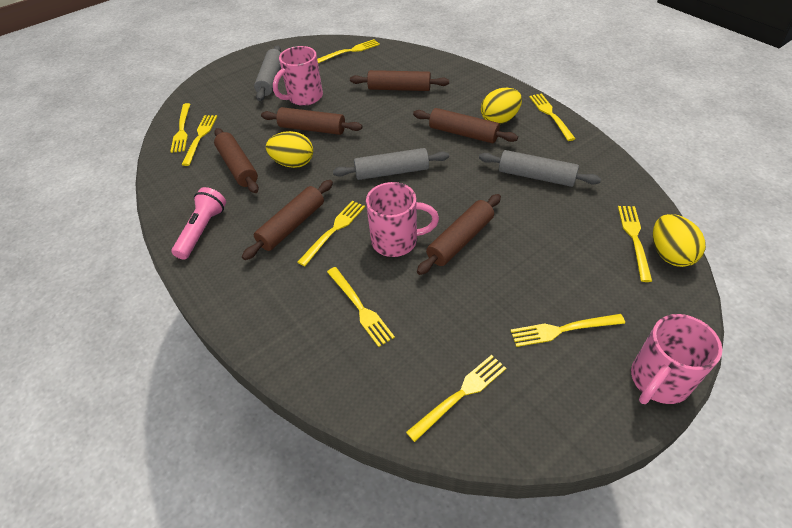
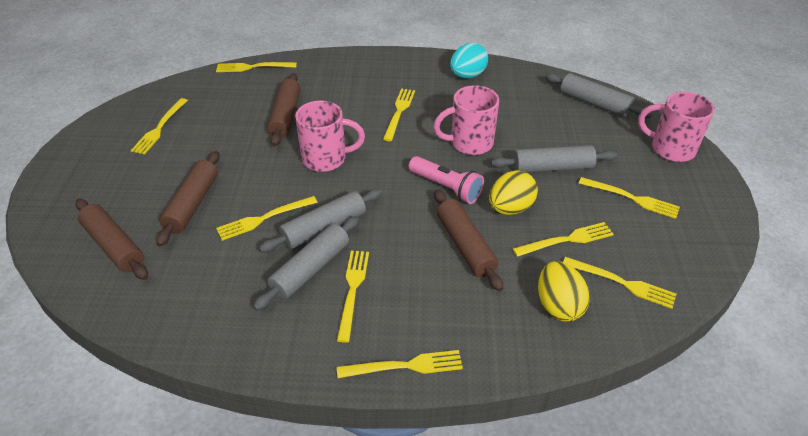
brown rolling pin: 6 -> 4
grey rolling pin: 3 -> 4
turquoise egg: 0 -> 1
yellow egg: 3 -> 2

